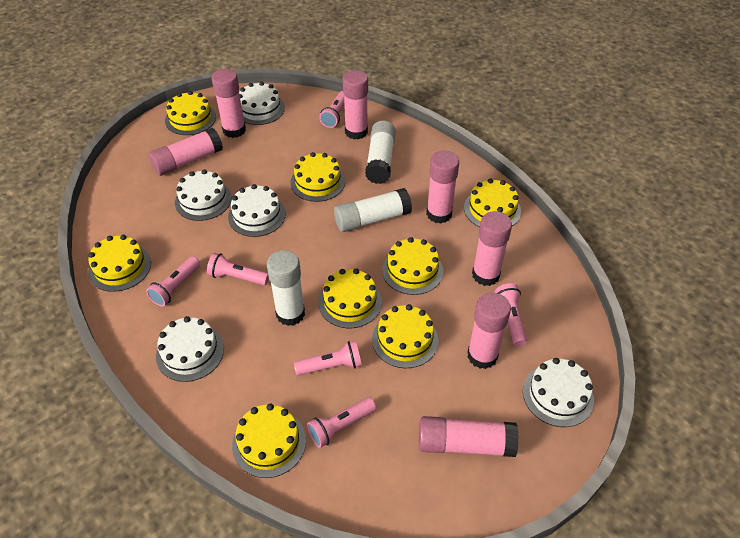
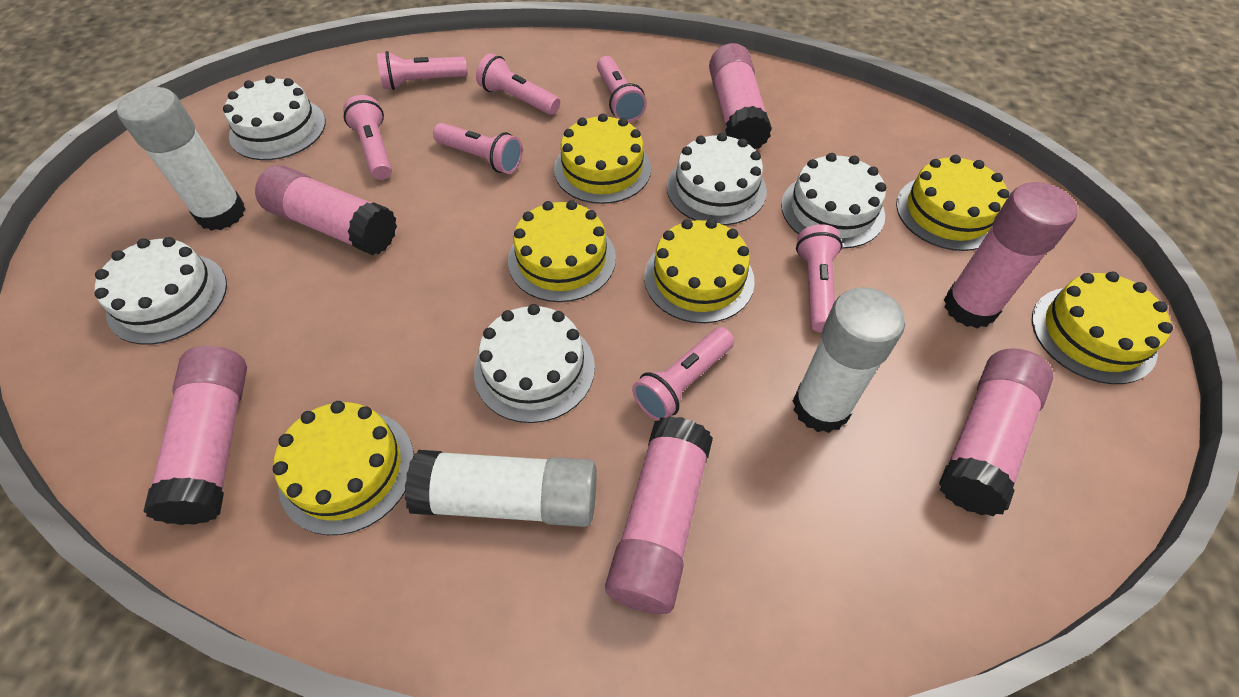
pink flashlight: 6 -> 7
pink glue stick: 7 -> 6
yellow cake: 8 -> 6

